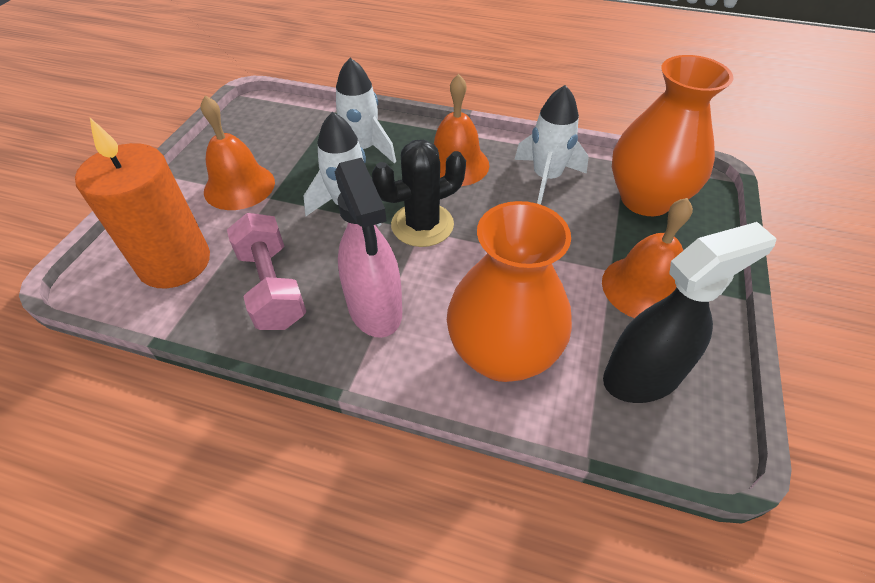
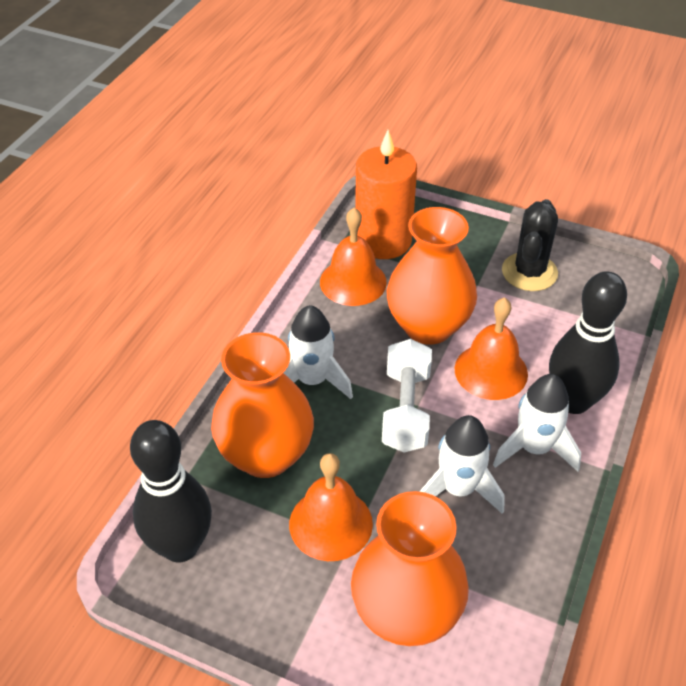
black bowling pin: 0 -> 2
black spray bottle: 1 -> 0
orange vase: 2 -> 3
pink dumbbell: 1 -> 0
pink spray bottle: 1 -> 0
white dumbbell: 0 -> 1

